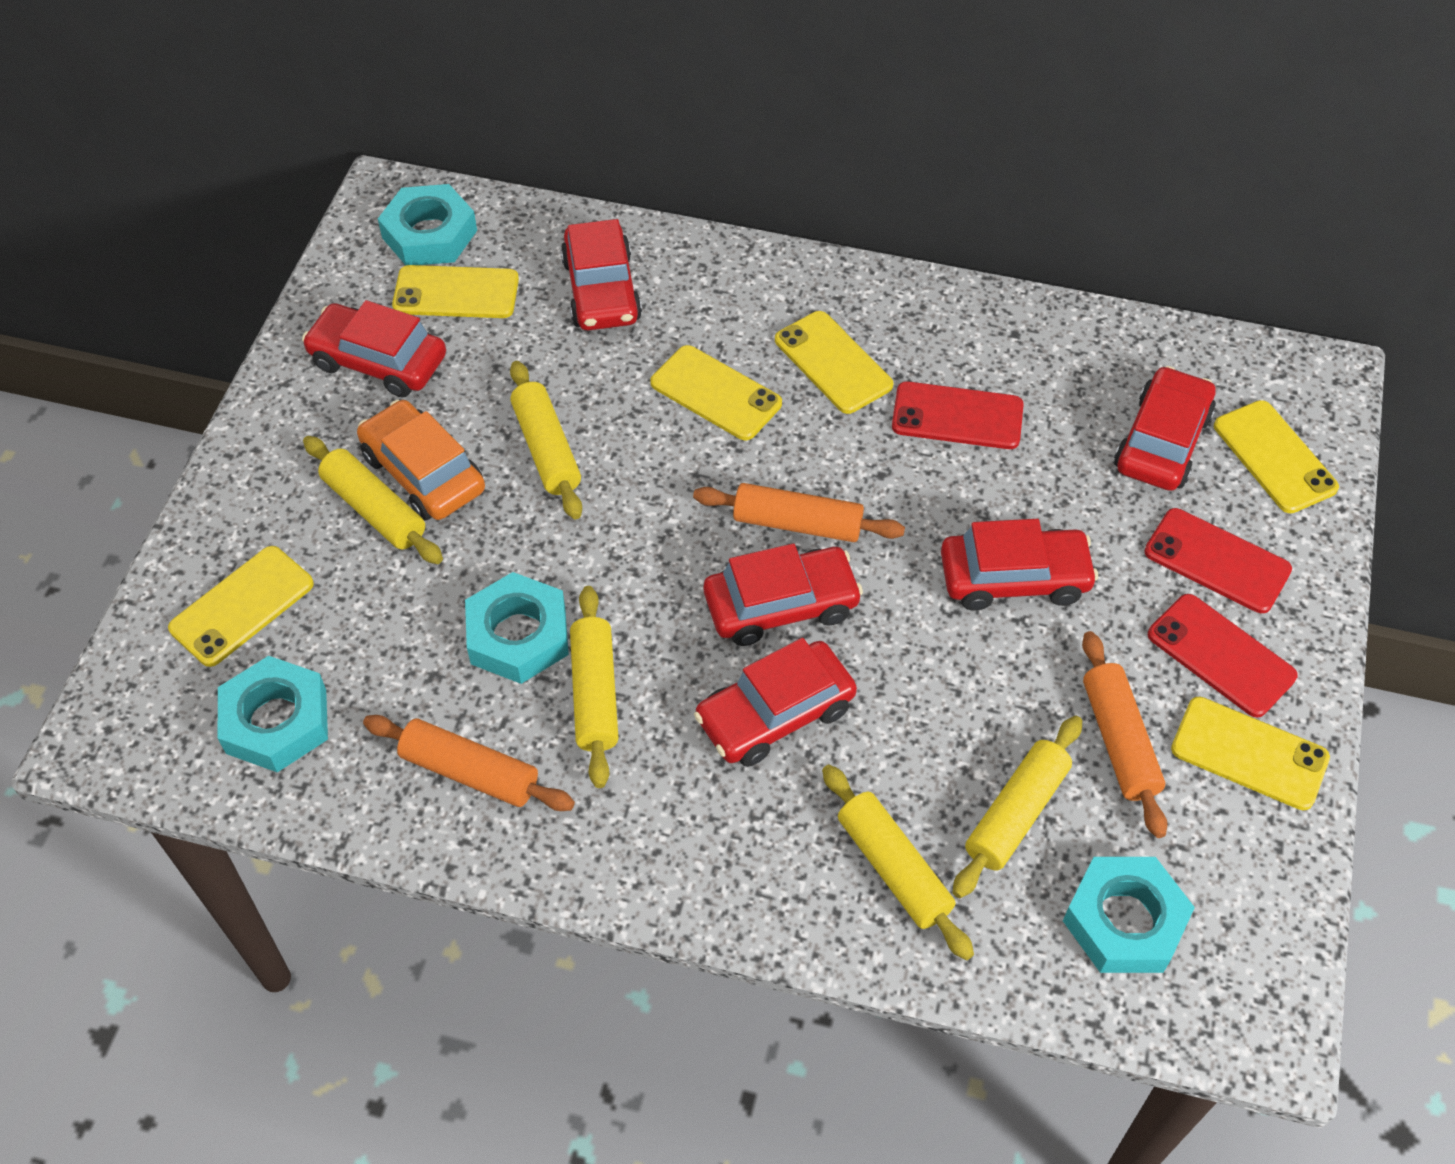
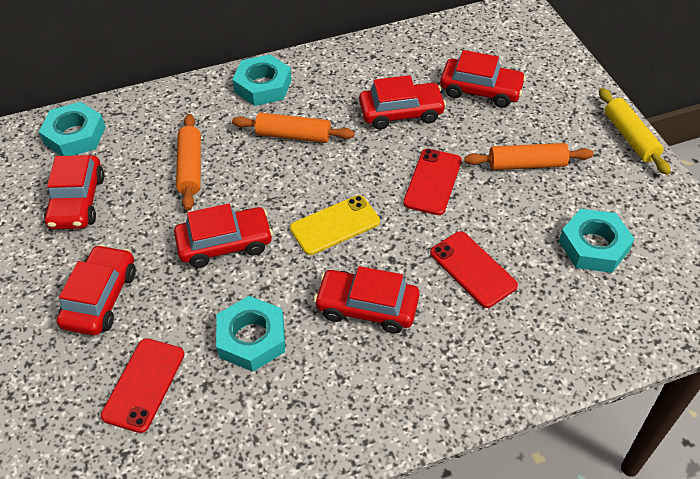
orange car: 1 -> 0
yellow phone: 6 -> 1
yellow rolling pin: 5 -> 1

